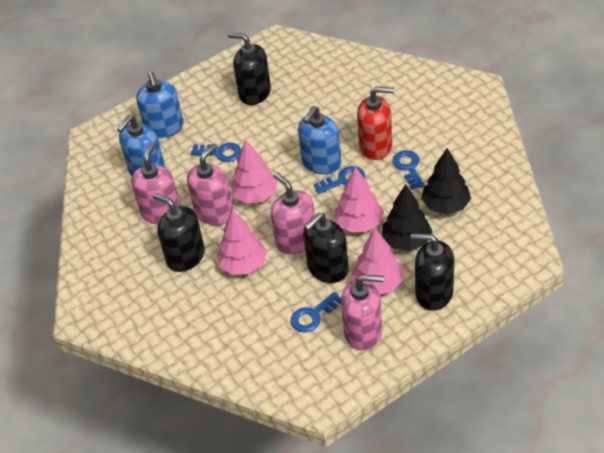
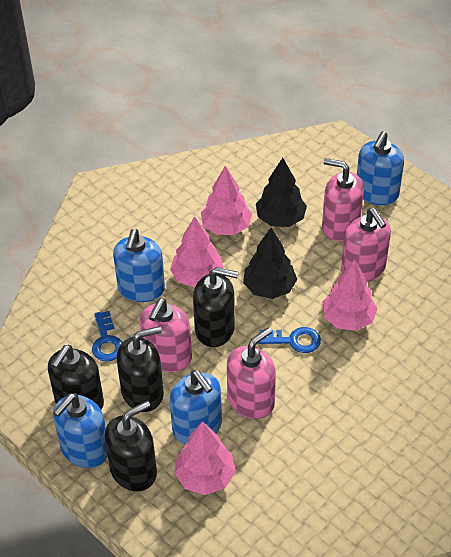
blue key: 4 -> 2
blue soap dispenser: 3 -> 4
red soap dispenser: 1 -> 0

